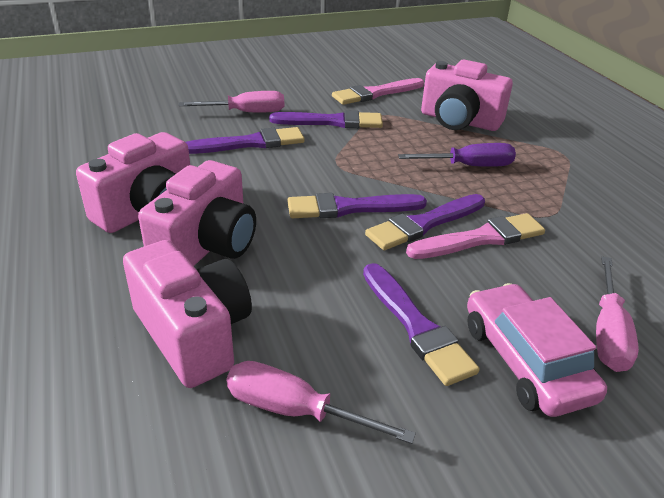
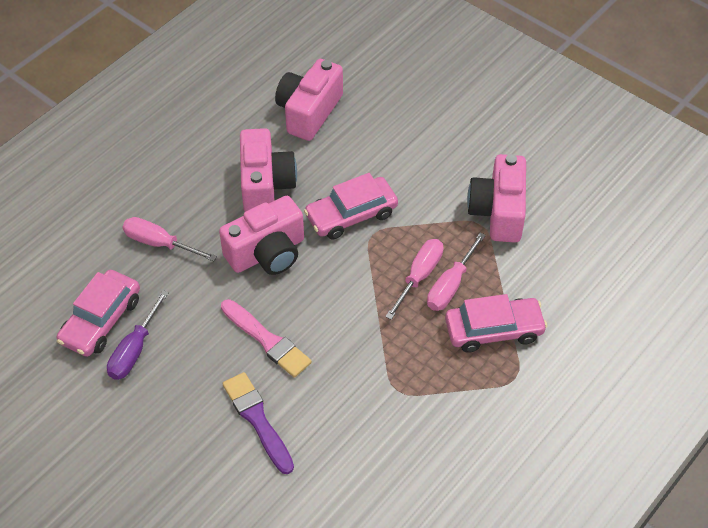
pink brush: 2 -> 1
pink car: 1 -> 3
purple brush: 5 -> 1

